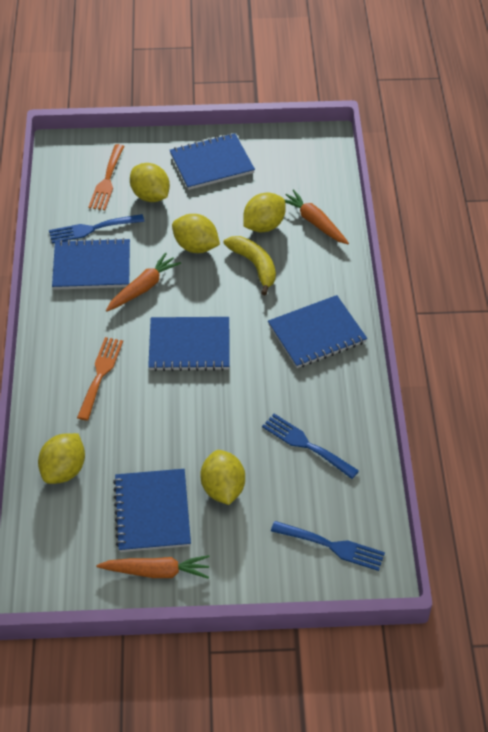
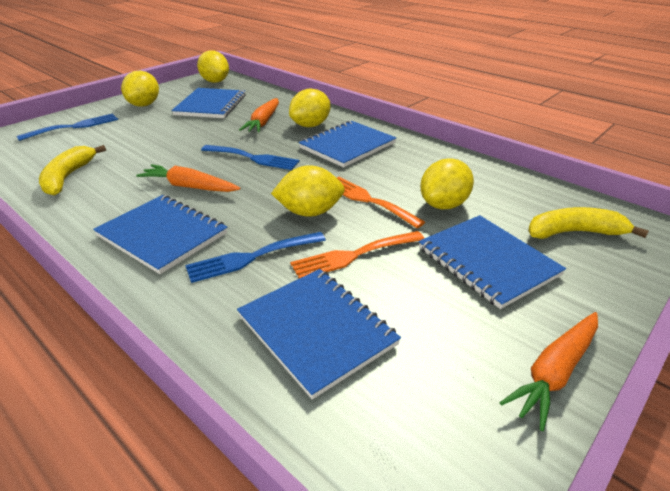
yellow banana: 1 -> 2

